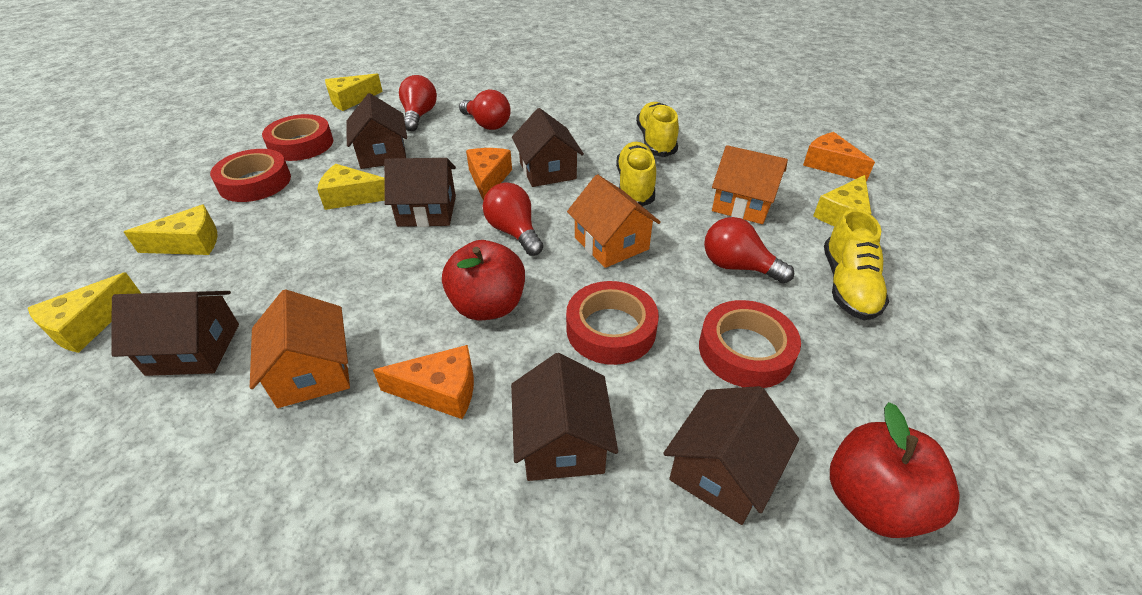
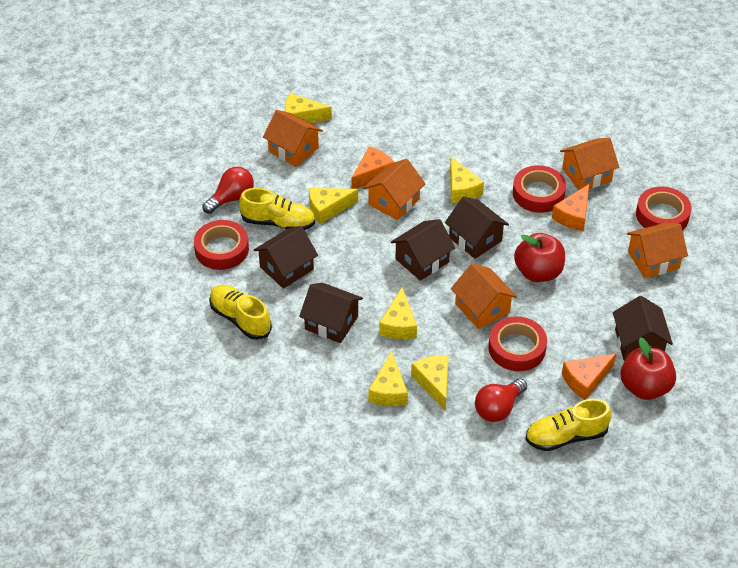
brown house: 6 -> 5
orange house: 3 -> 5
red light bulb: 4 -> 2
yellow cheese: 5 -> 6

